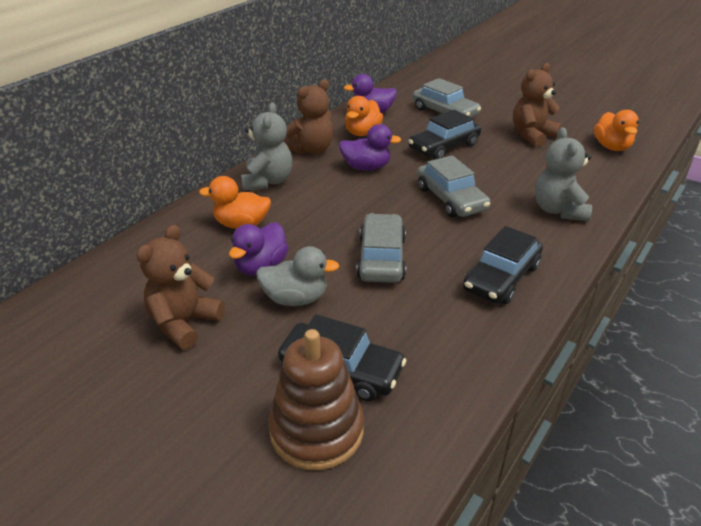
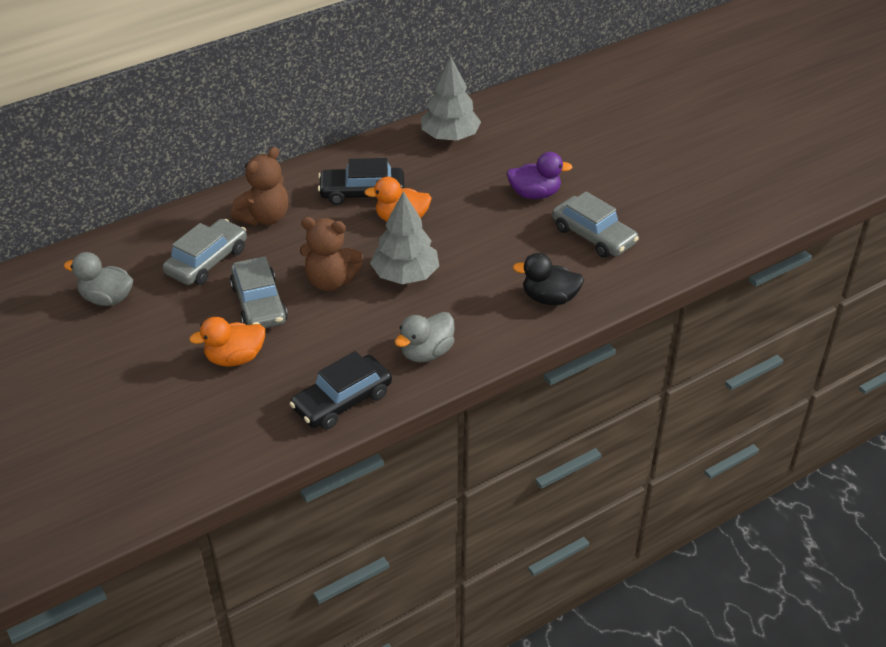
black car: 3 -> 2
black duck: 0 -> 1
brown stacking toy: 1 -> 0
brown teddy bear: 3 -> 2
grey duck: 1 -> 2
grey teddy bear: 2 -> 0
grey tree: 0 -> 2
orange duck: 3 -> 2
purple duck: 3 -> 1

